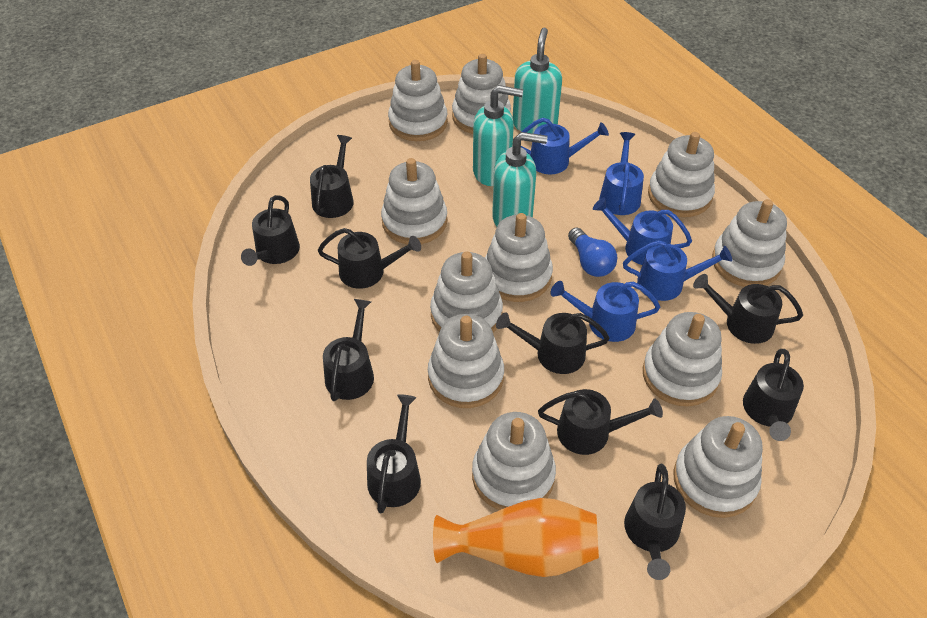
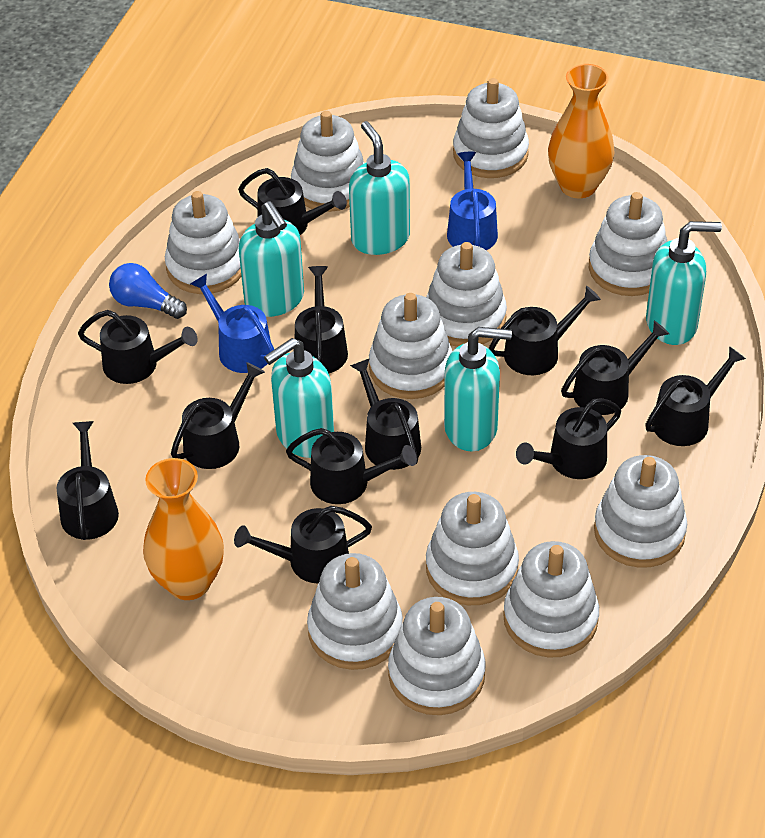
black watering can: 10 -> 12
blue watering can: 5 -> 2
orange vase: 1 -> 2
turquoise soap dispenser: 3 -> 5

